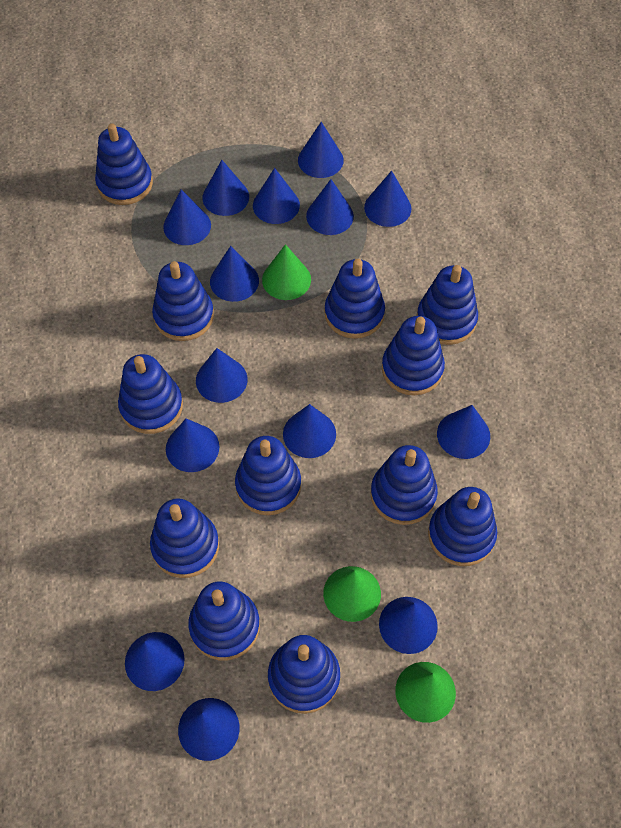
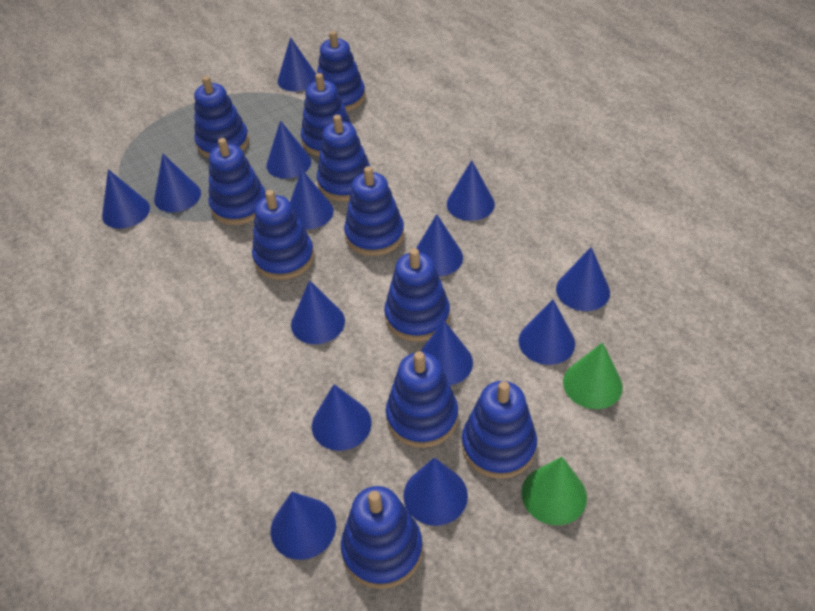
blue stacking toy: 12 -> 11
green cone: 3 -> 2

